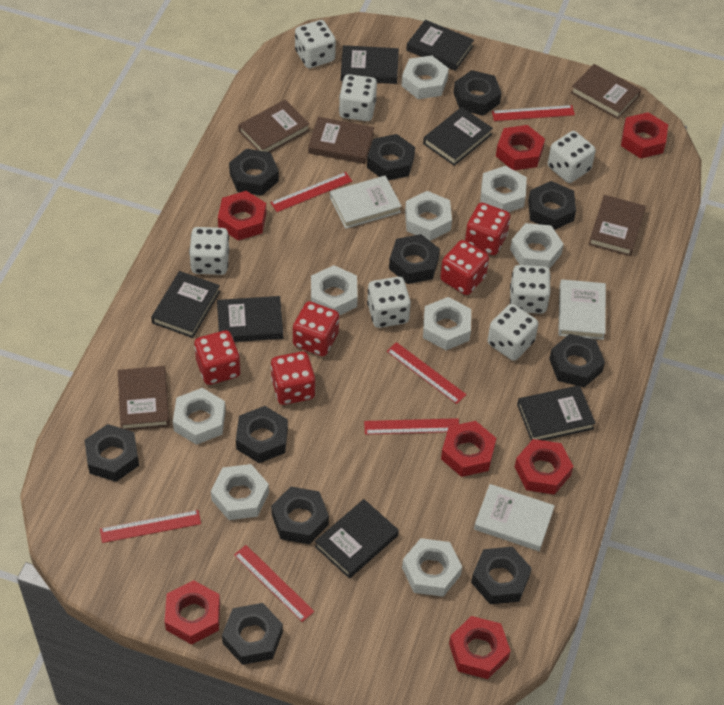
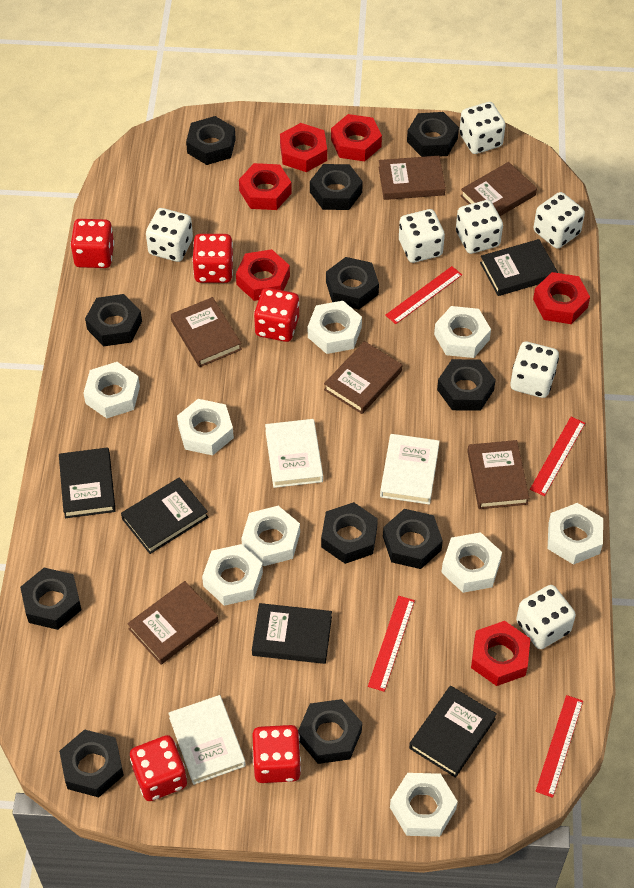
black book: 7 -> 5
brown book: 5 -> 6
red nut: 7 -> 6
red ruler: 6 -> 4

